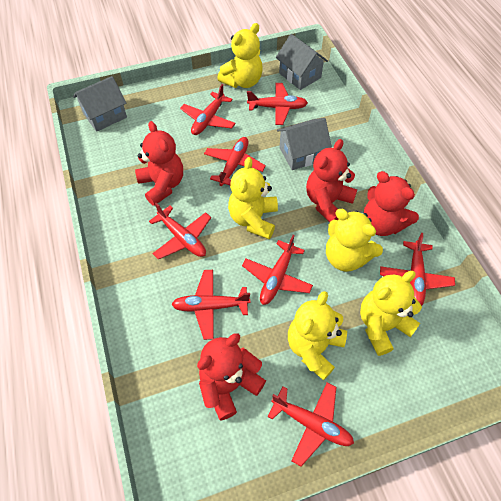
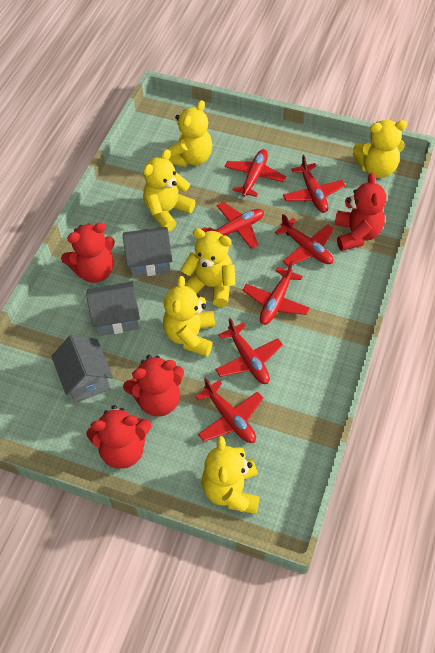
red plane: 8 -> 7
yellow teddy bear: 5 -> 6

